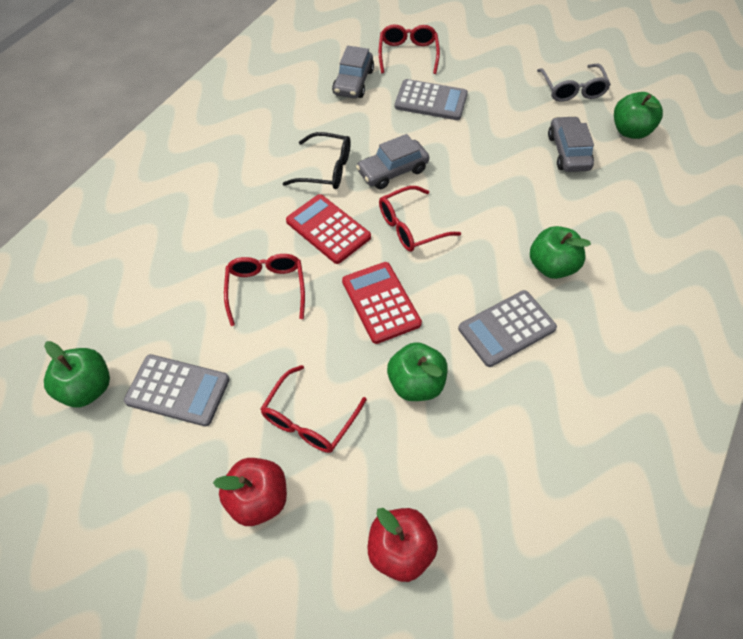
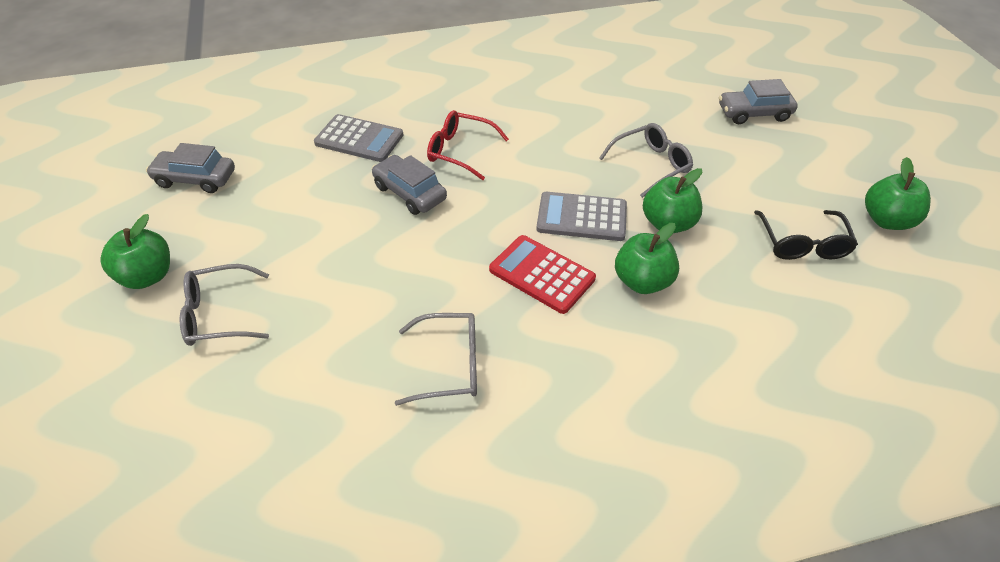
grey calculator: 3 -> 2
grey glasses: 1 -> 3
red apple: 2 -> 0
red calculator: 2 -> 1
red glasses: 4 -> 1

